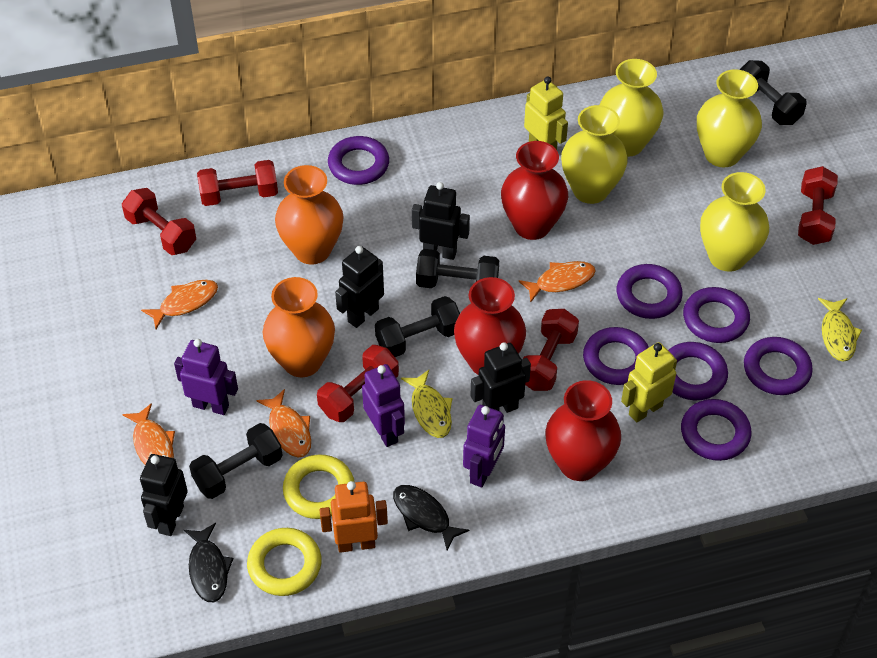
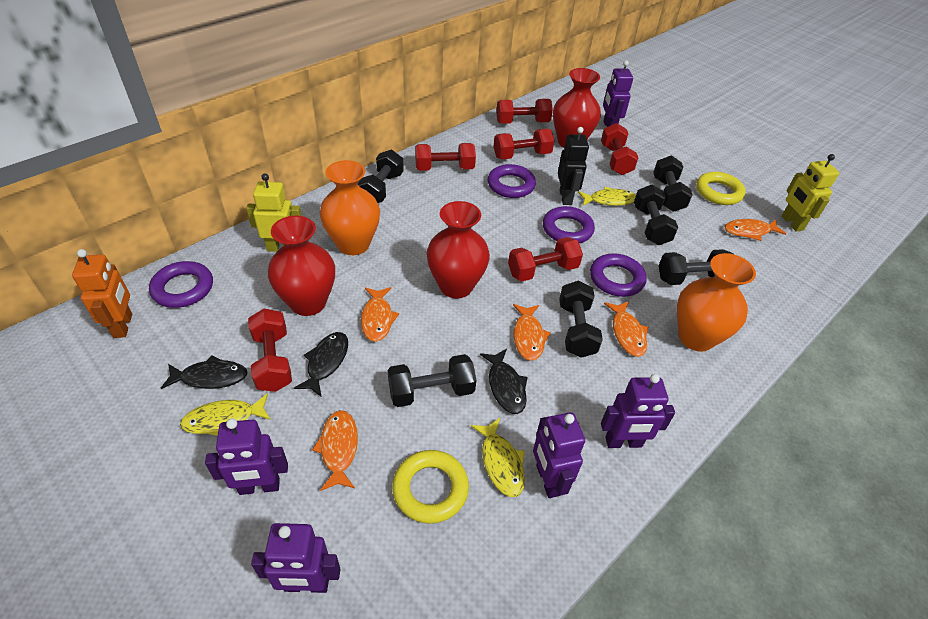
black dumbbell: 4 -> 6
black fish: 2 -> 3
black robot: 4 -> 1
orange fish: 4 -> 5
purple ring: 7 -> 4
purple robot: 3 -> 5
red dumbbell: 5 -> 6
yellow fish: 2 -> 3
yellow vase: 4 -> 0

